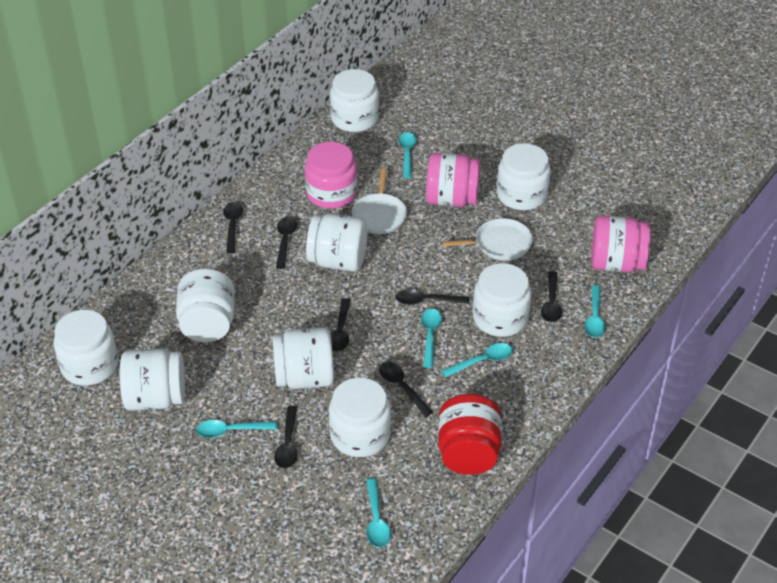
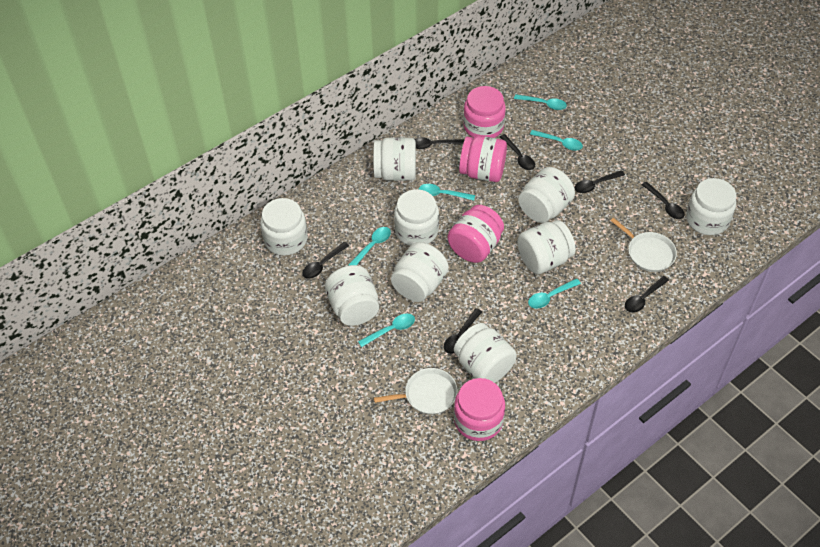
pink jar: 3 -> 4
red jar: 1 -> 0

